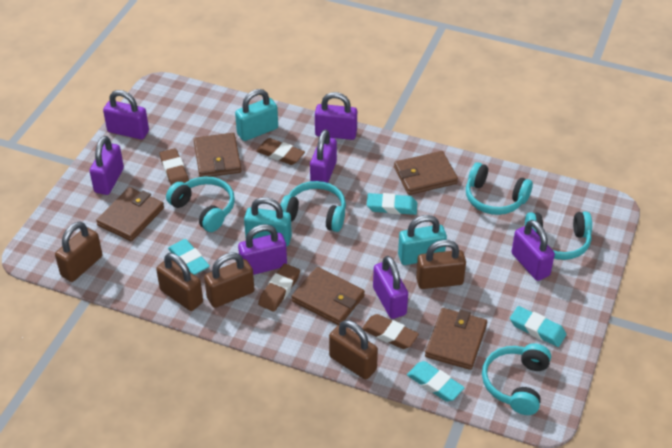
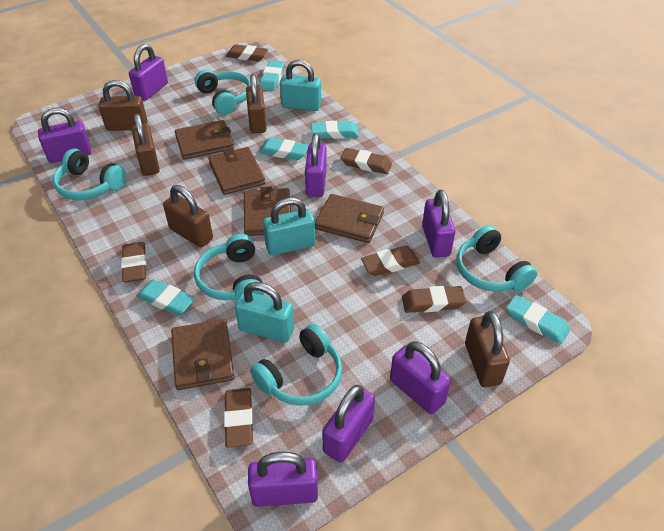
brown eraser: 4 -> 6
turquoise eraser: 4 -> 5

